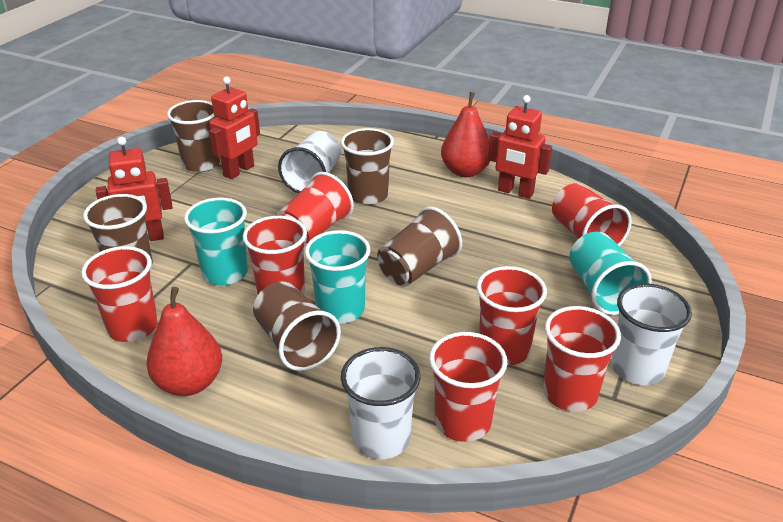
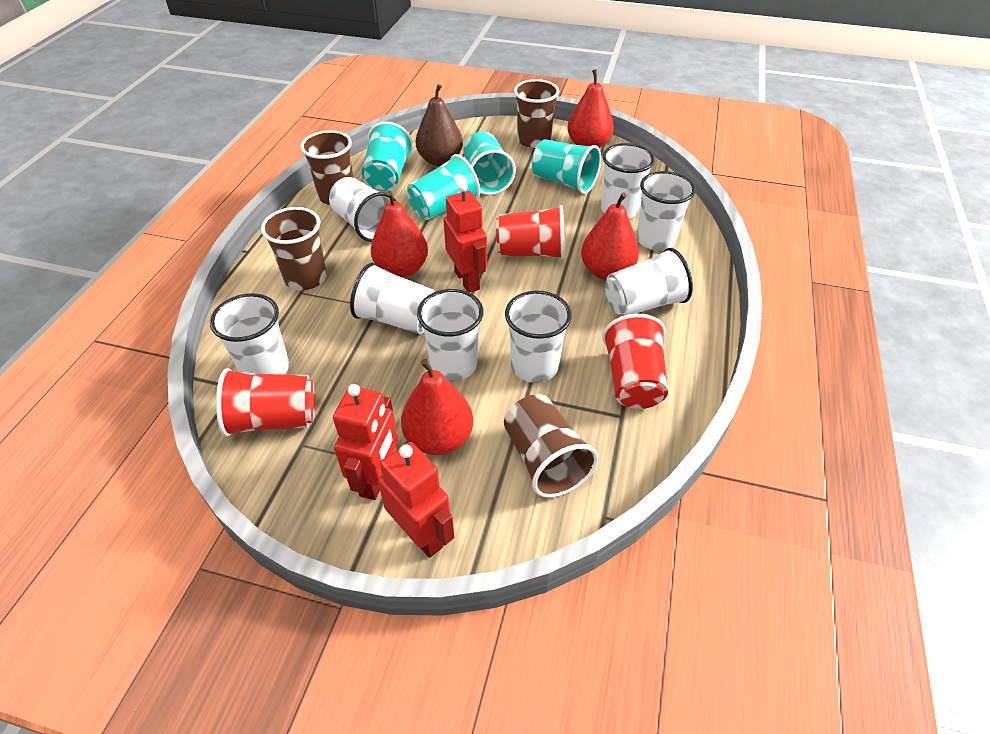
brown cup: 5 -> 4
brown pear: 0 -> 1
red cup: 7 -> 3
red pear: 2 -> 4
turquoise cup: 3 -> 4
white cup: 3 -> 8

